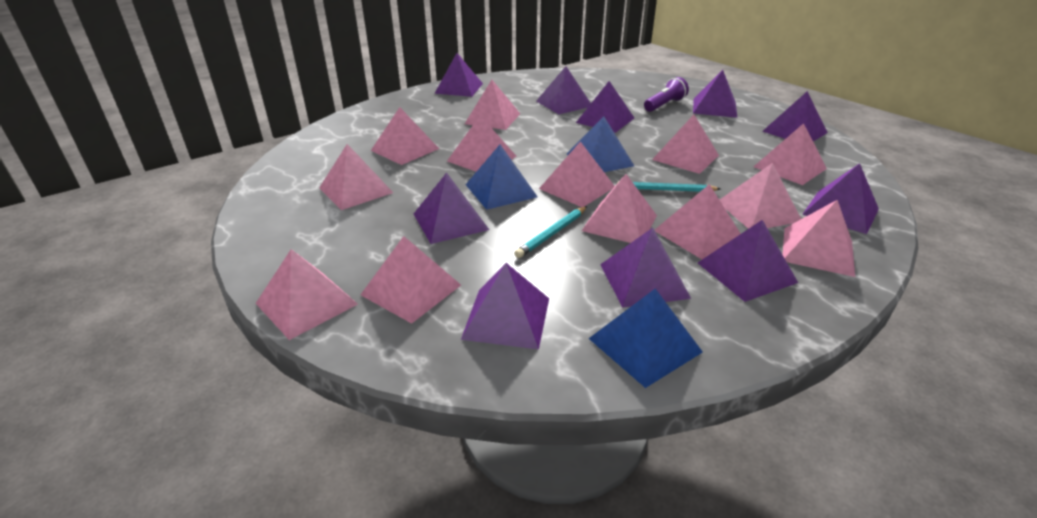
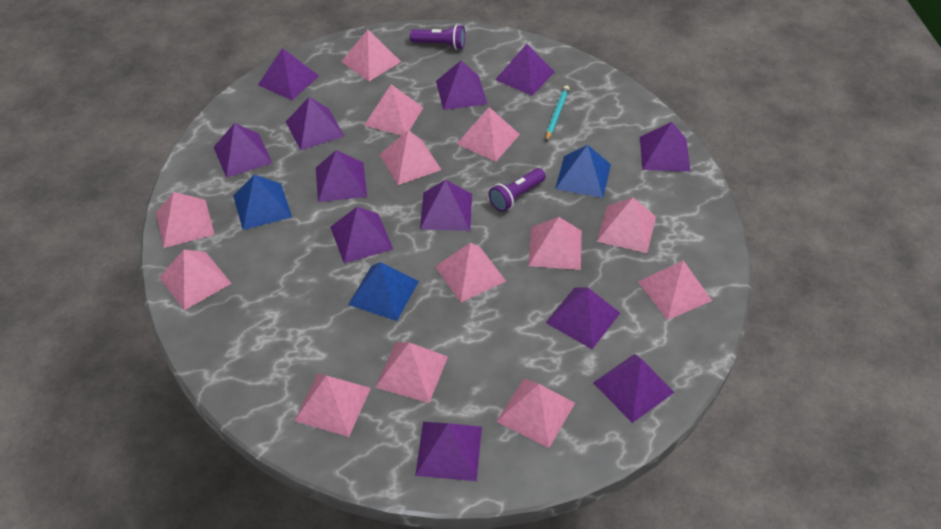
purple flashlight: 1 -> 2
purple pyramid: 10 -> 12
turquoise pencil: 2 -> 1

